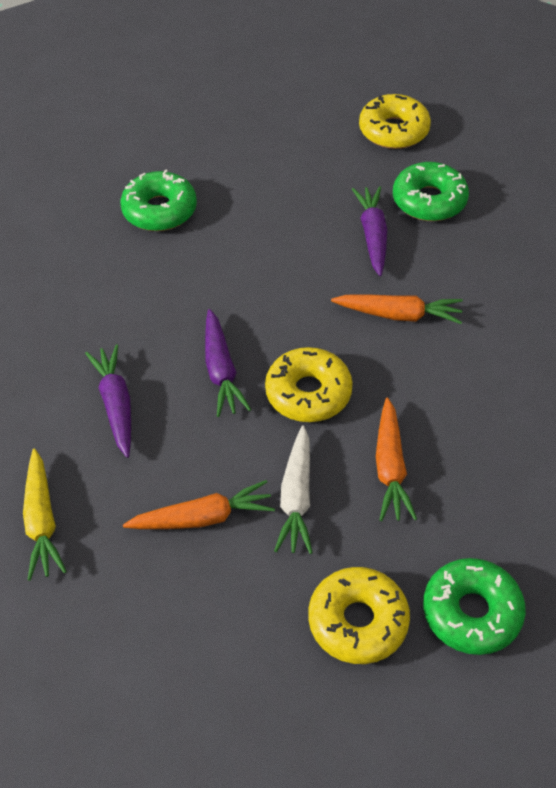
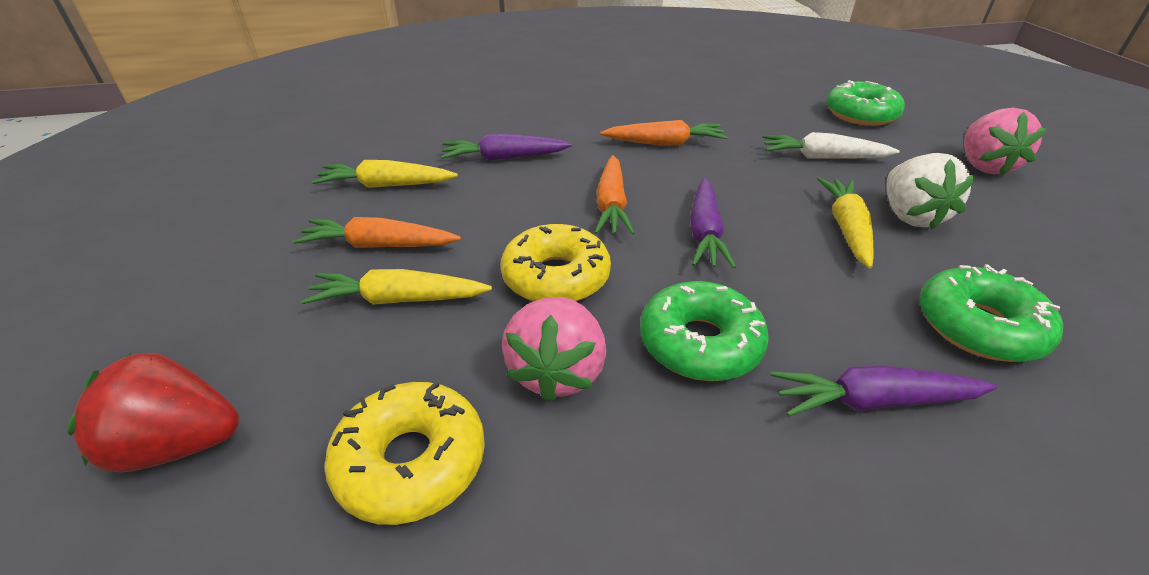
pink strawberry: 0 -> 2
red strawberry: 0 -> 1
white strawberry: 0 -> 1
yellow carrot: 1 -> 3
yellow donut: 3 -> 2

